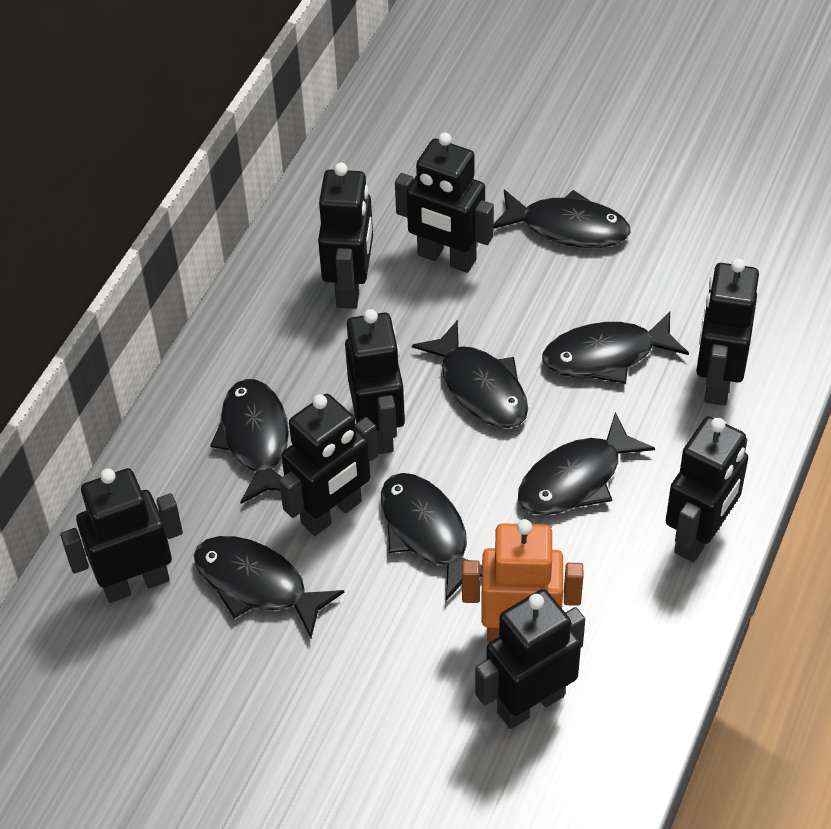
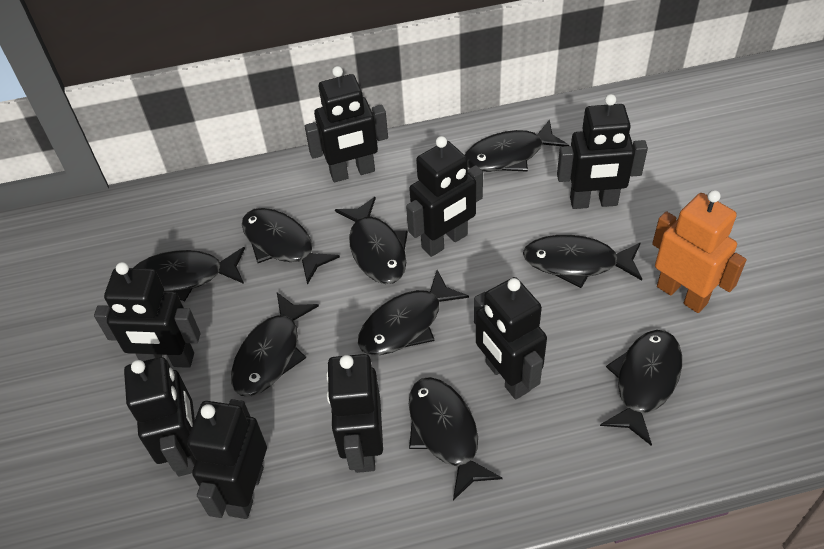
black fish: 7 -> 9

